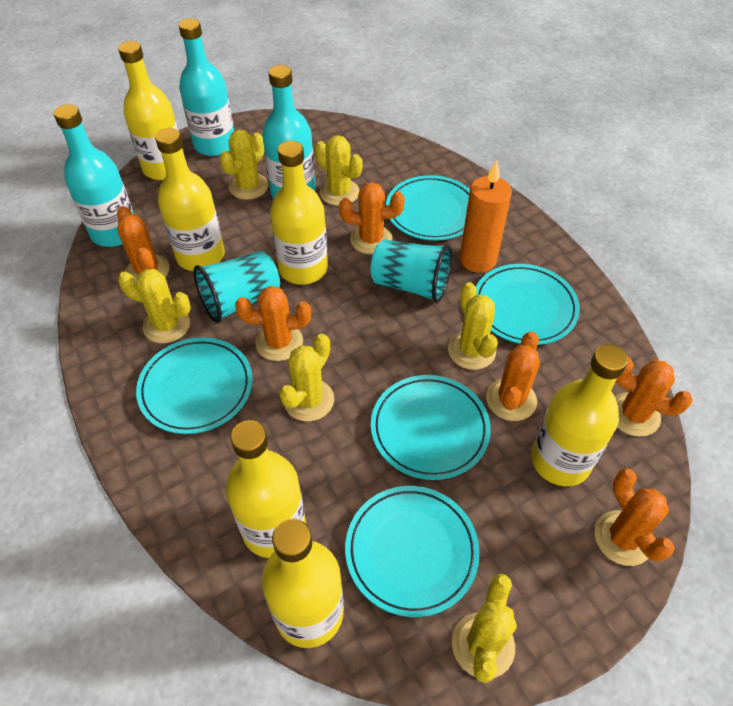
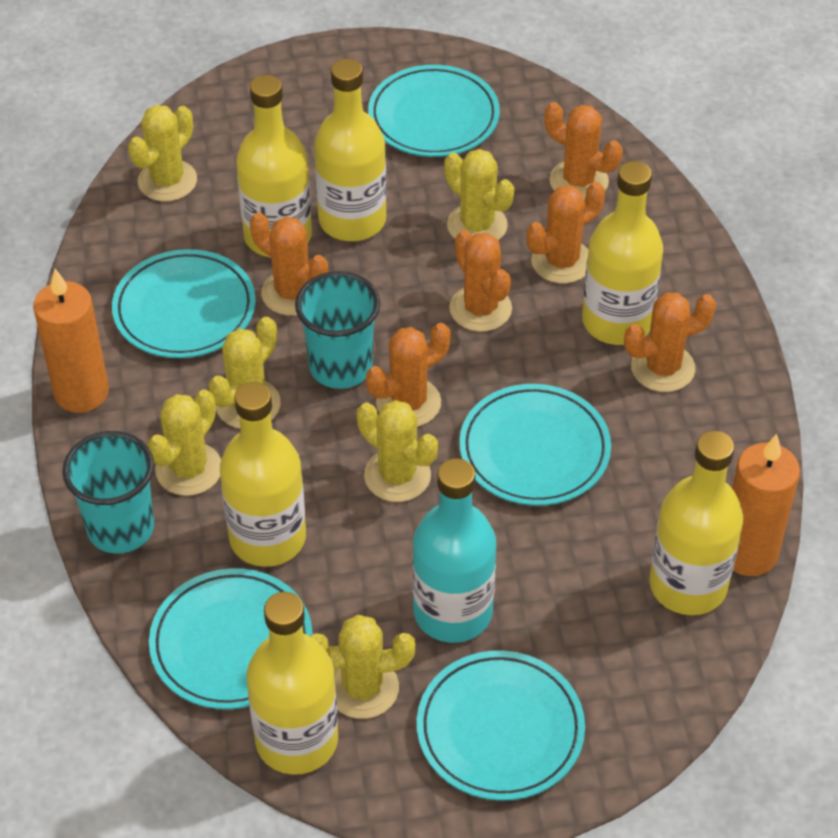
orange candle: 1 -> 2
turquoise bottle: 3 -> 1

